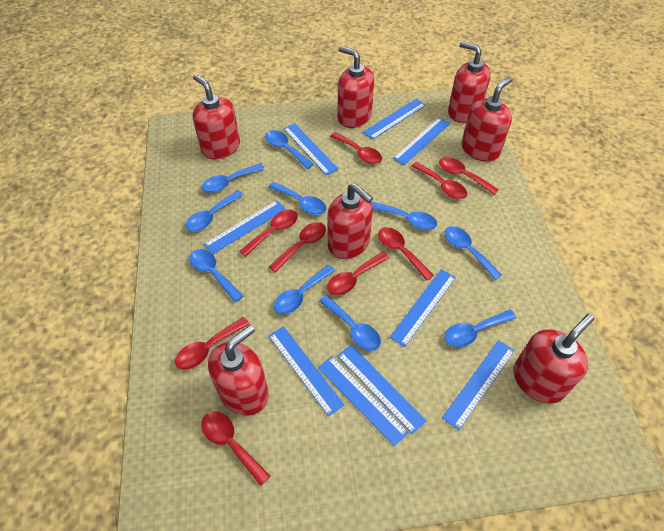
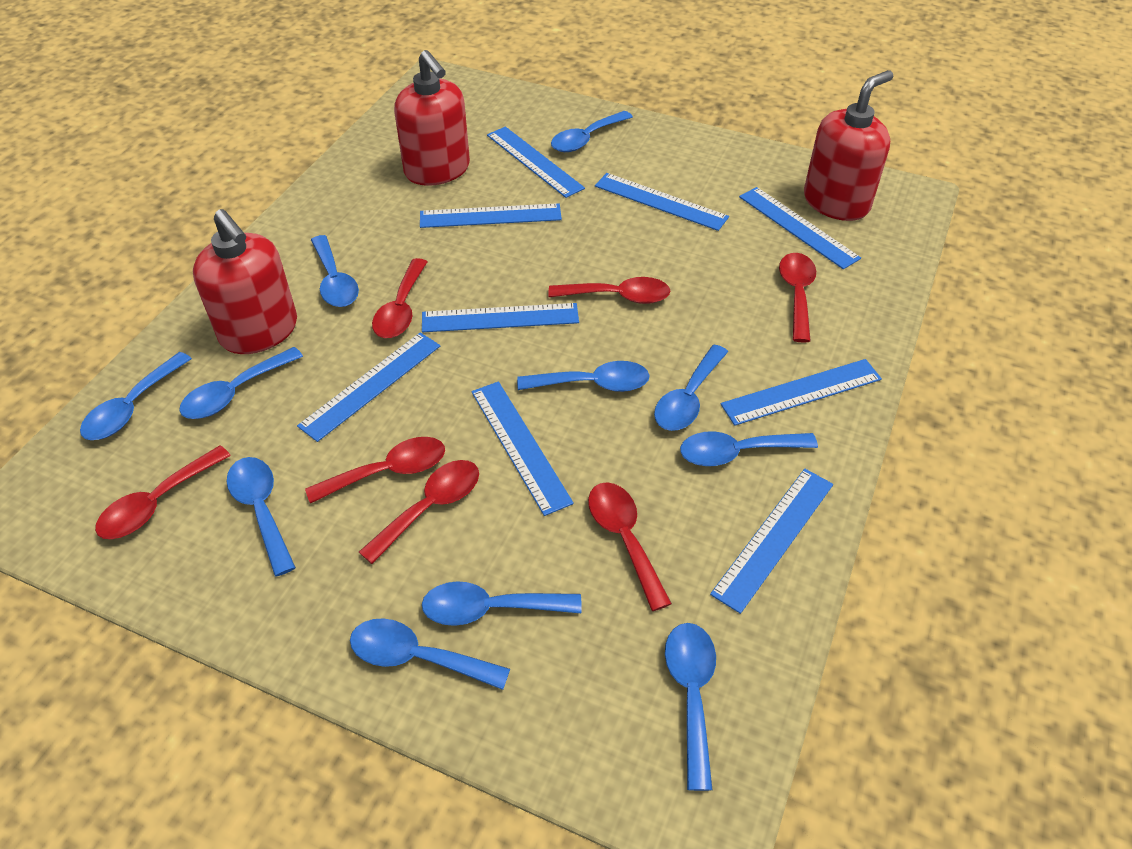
blue spoon: 10 -> 11
red soap dispenser: 7 -> 3
red spoon: 9 -> 7

